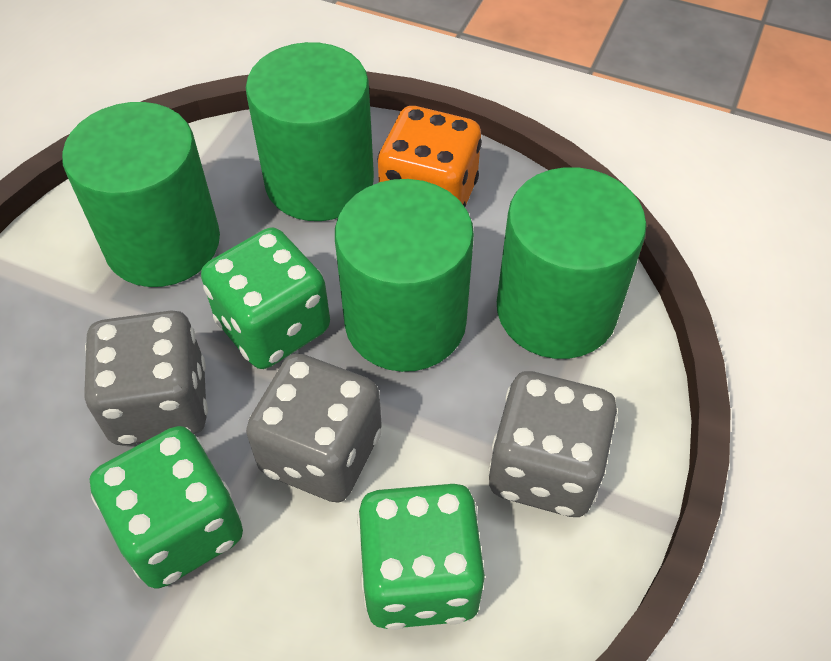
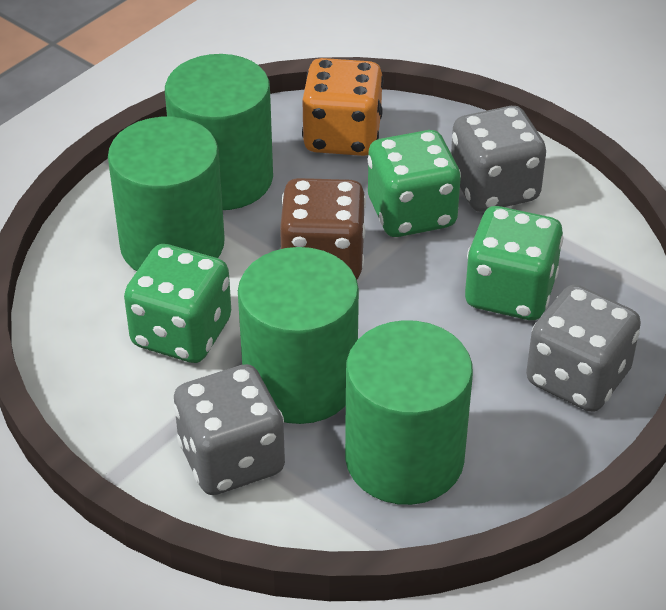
brown dice: 0 -> 1

